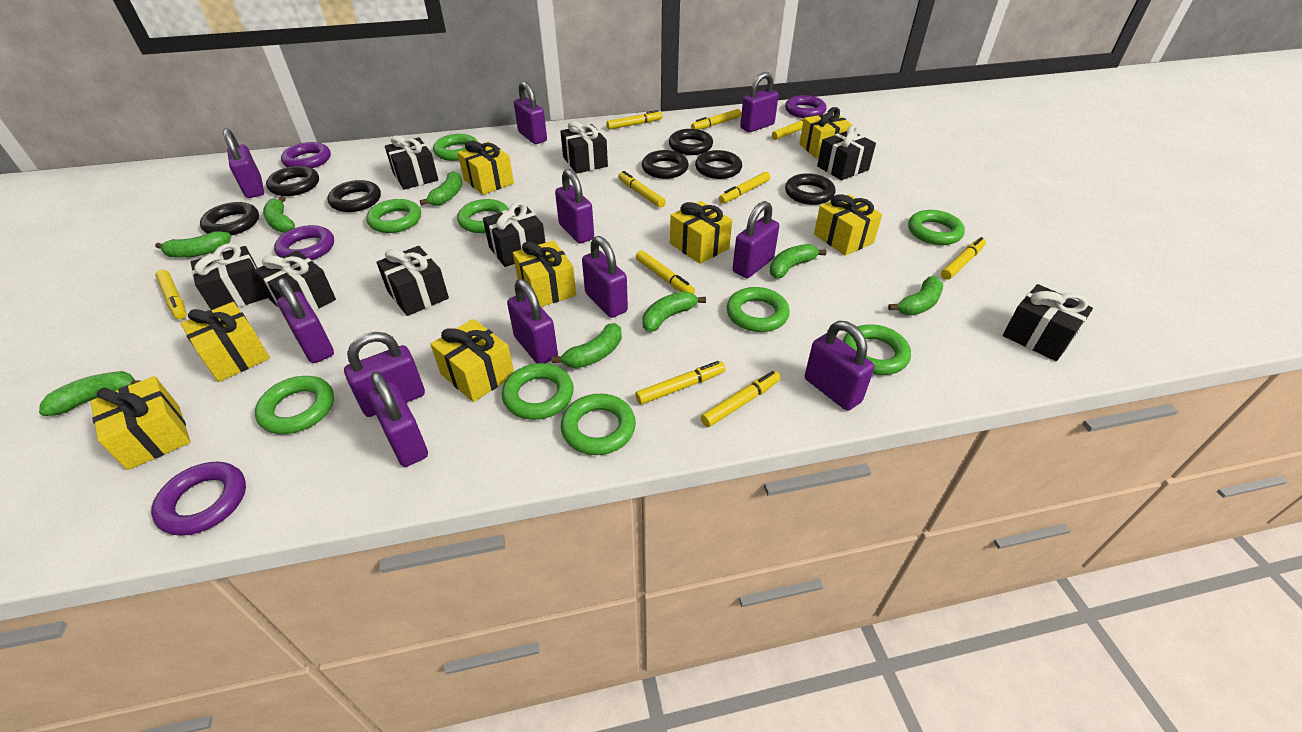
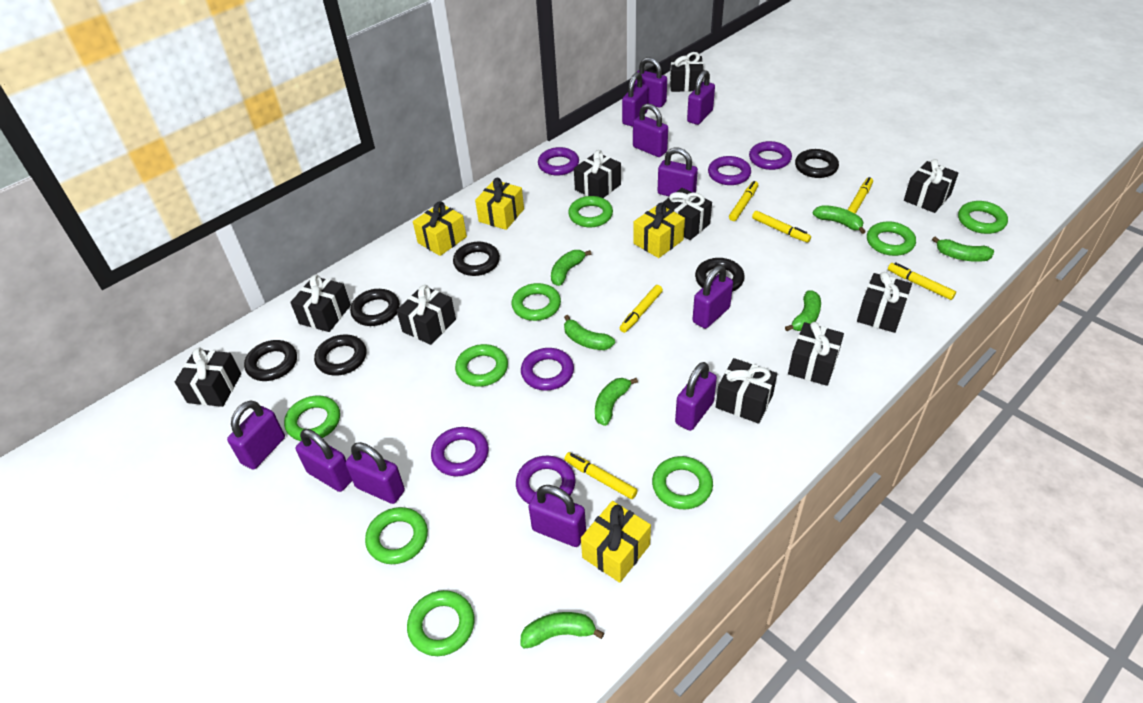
black gift: 8 -> 10
black ring: 7 -> 6
green banana: 8 -> 7
purple ring: 4 -> 6
yellow gift: 8 -> 4
yellow marker: 10 -> 6

